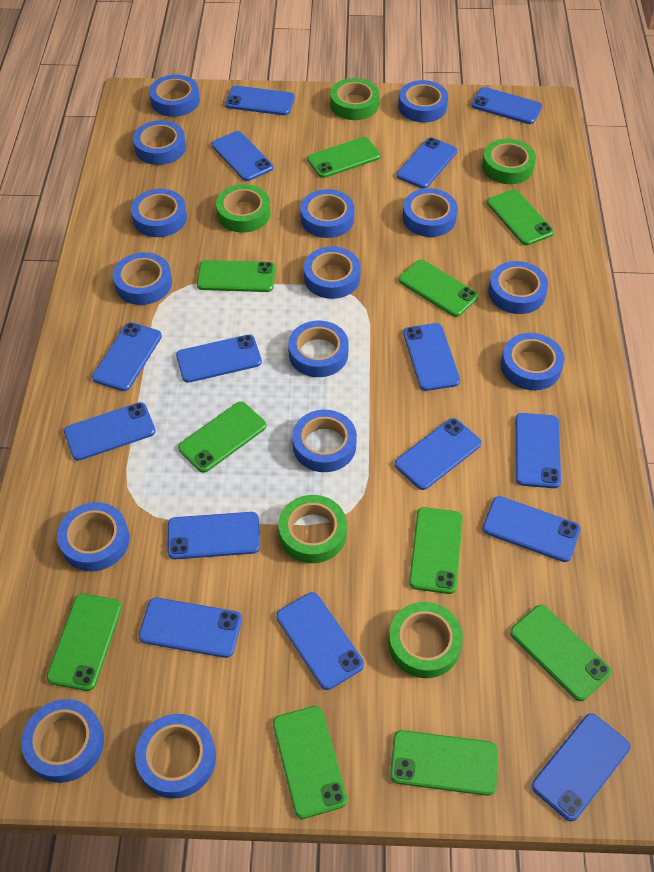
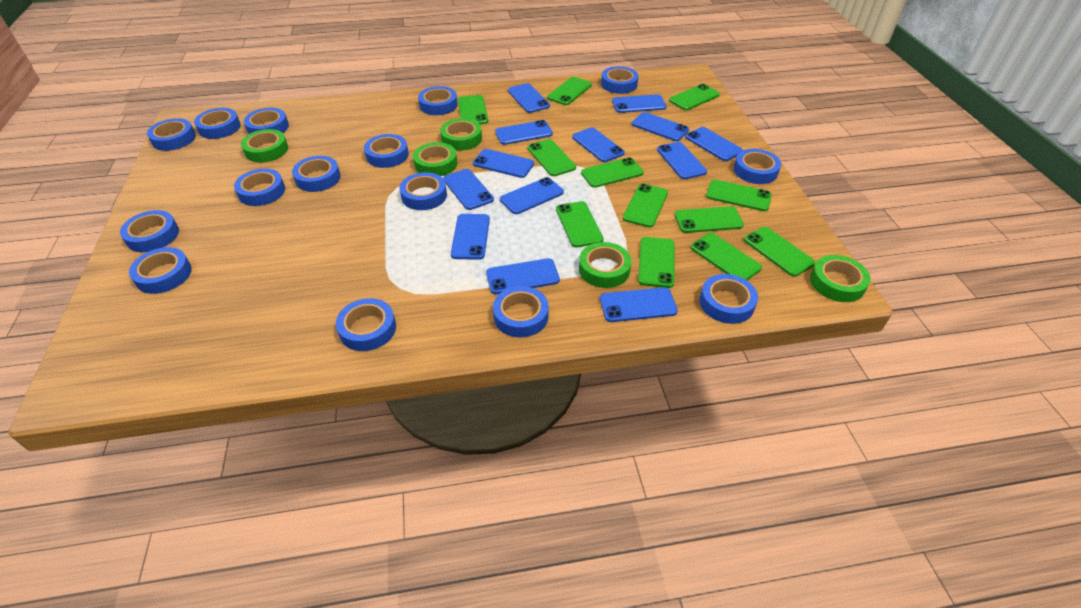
blue phone: 15 -> 13
green phone: 10 -> 12

